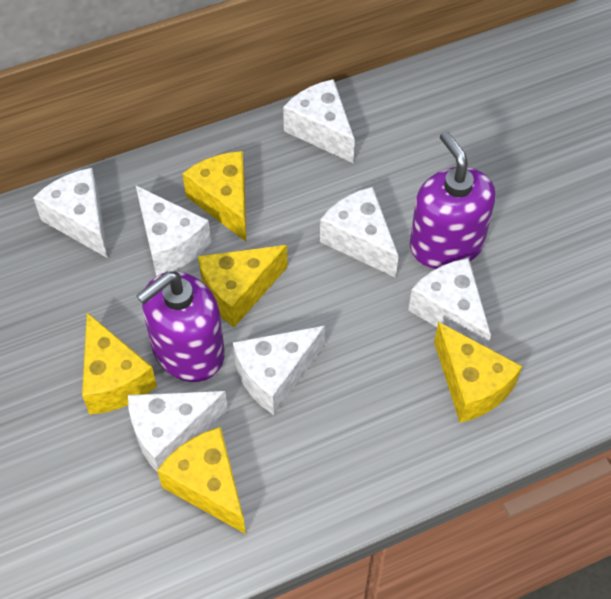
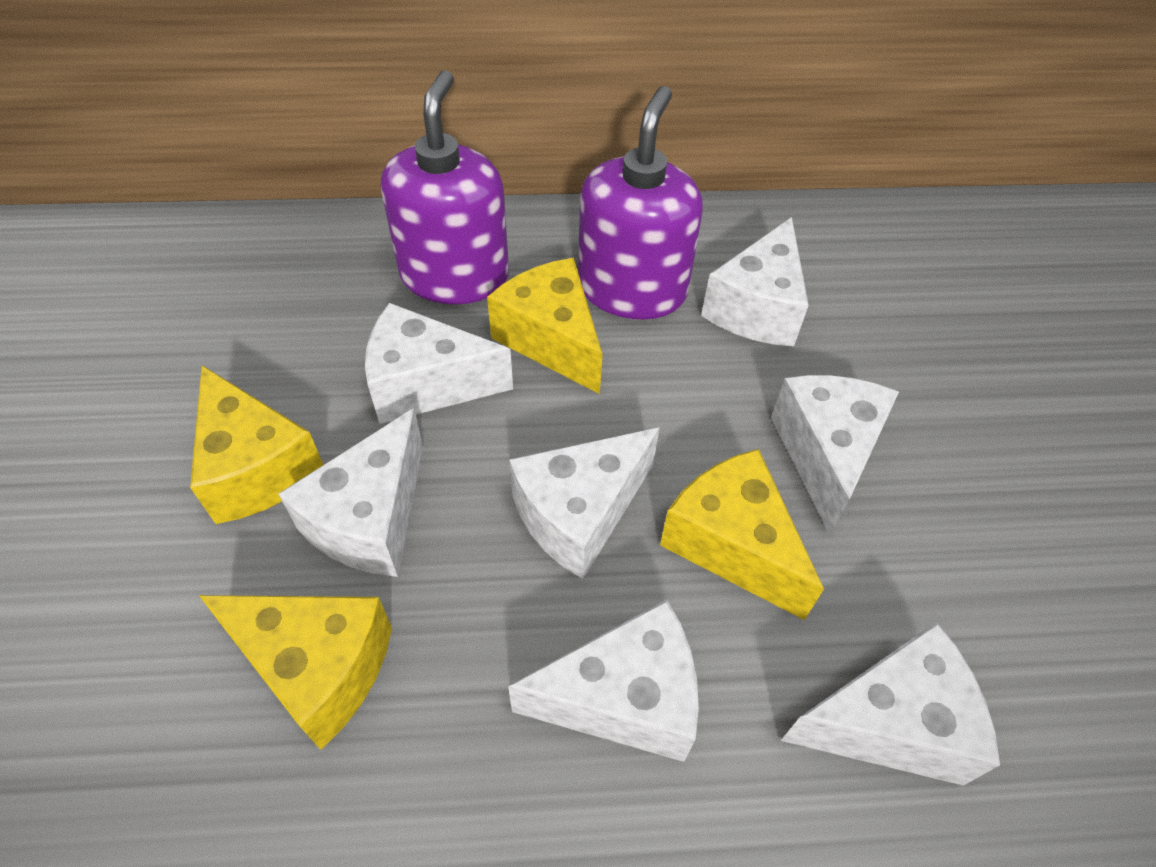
yellow cheese: 5 -> 4

